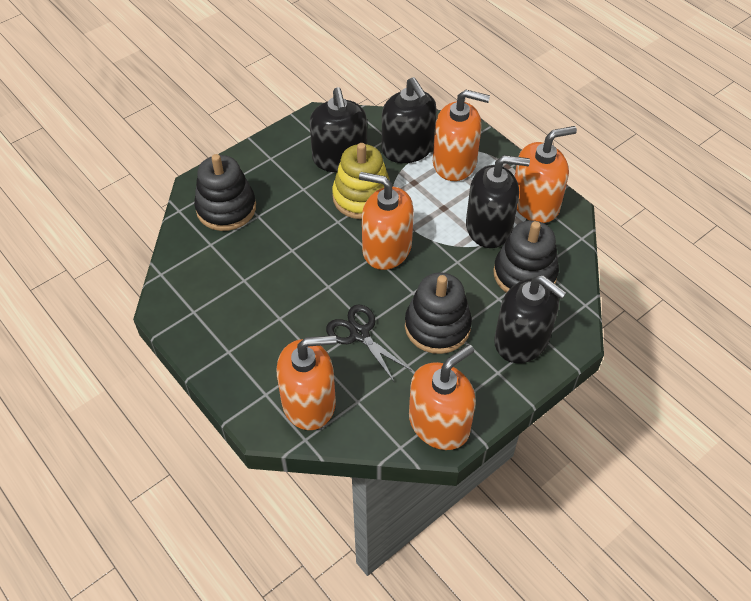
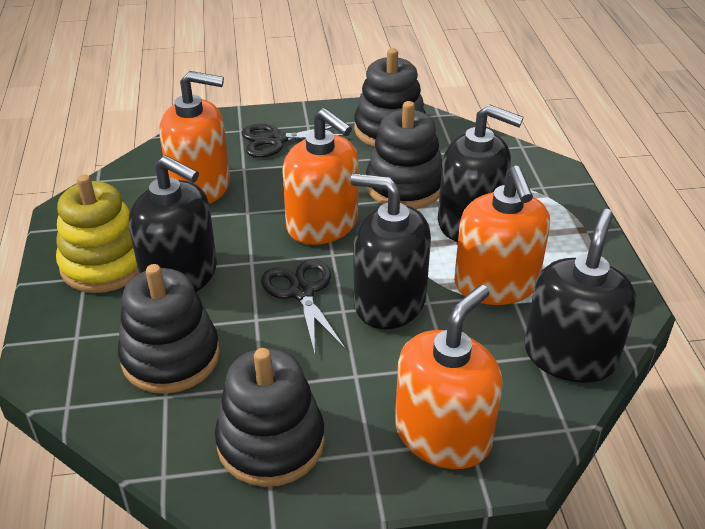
black scissors: 1 -> 2
black stacking toy: 3 -> 4
orange soap dispenser: 5 -> 4

